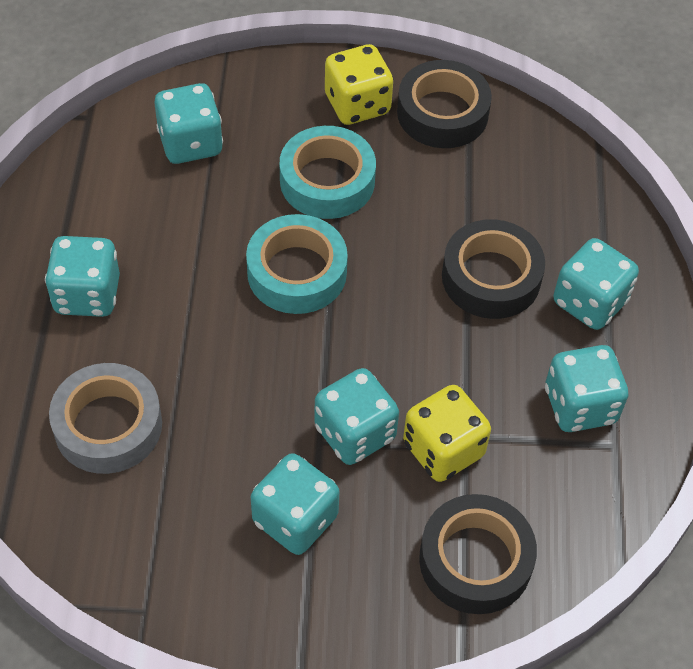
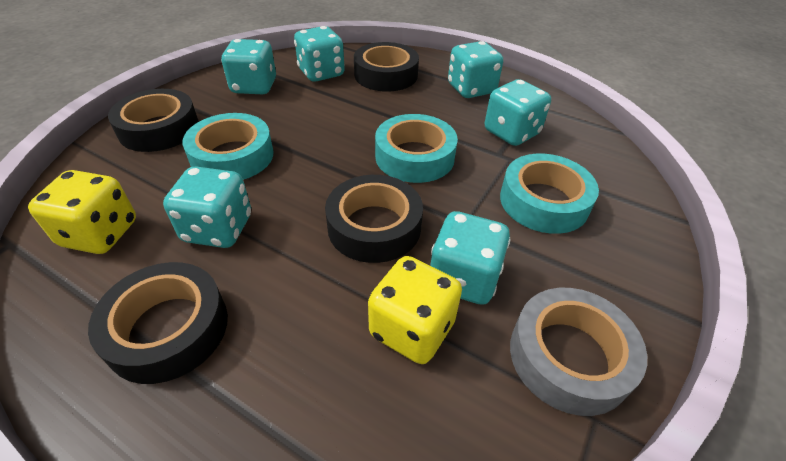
black tape: 3 -> 4
turquoise tape: 2 -> 3

